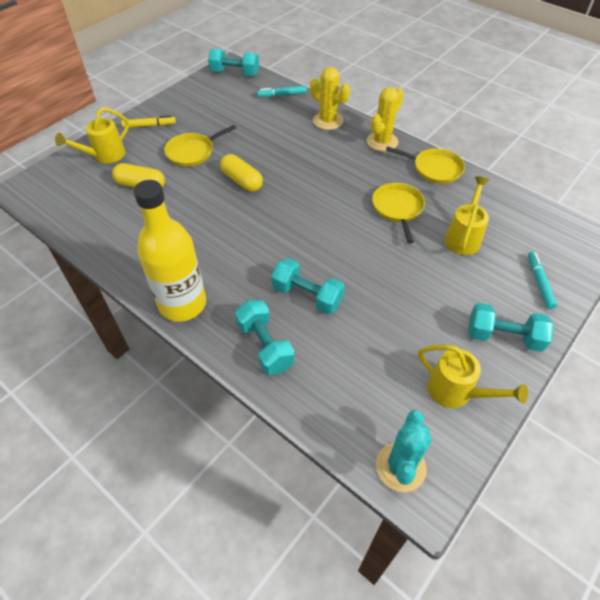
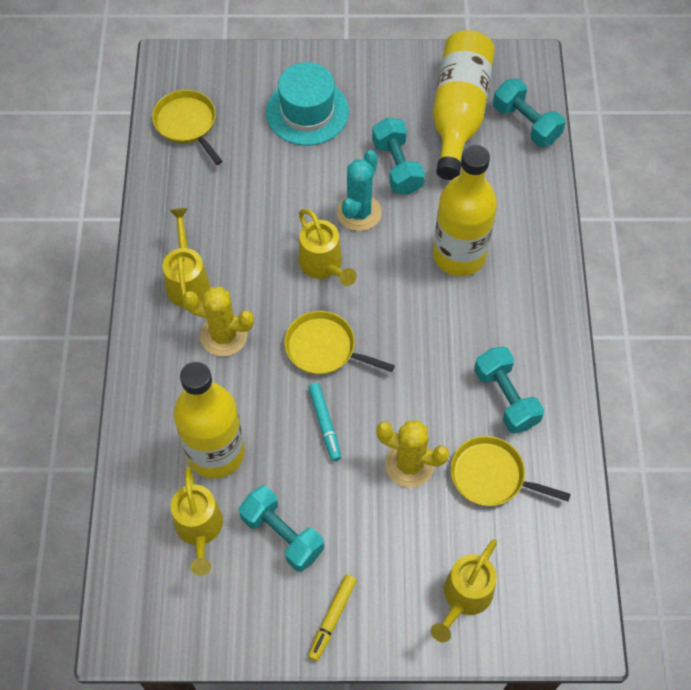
turquoise hat: 0 -> 1
turquoise marker: 2 -> 1
yellow bottle: 1 -> 3
yellow capsule: 2 -> 0
yellow watering can: 3 -> 4

